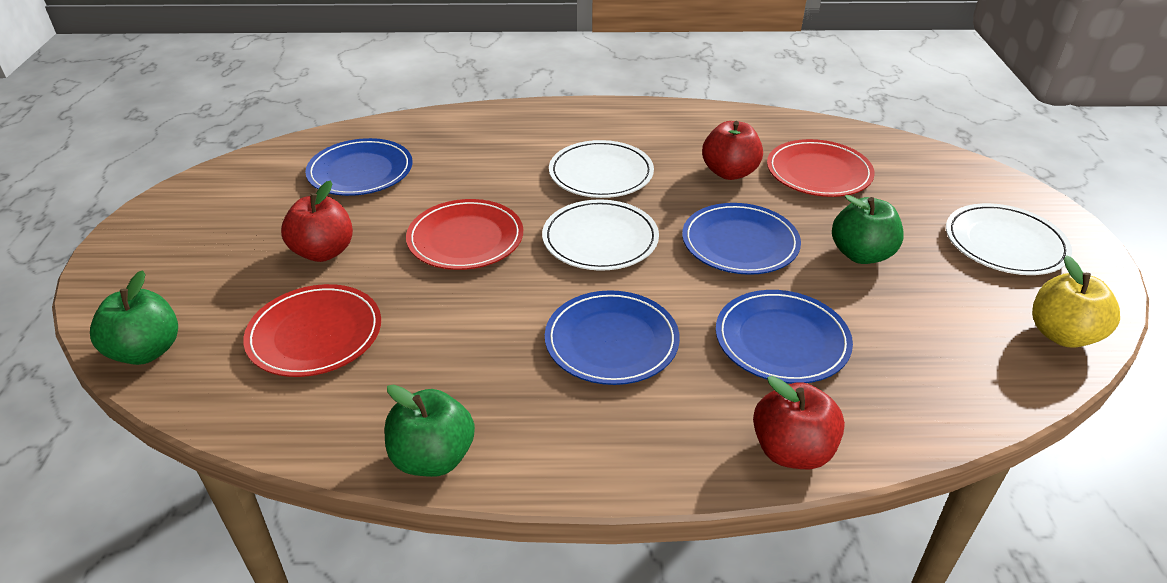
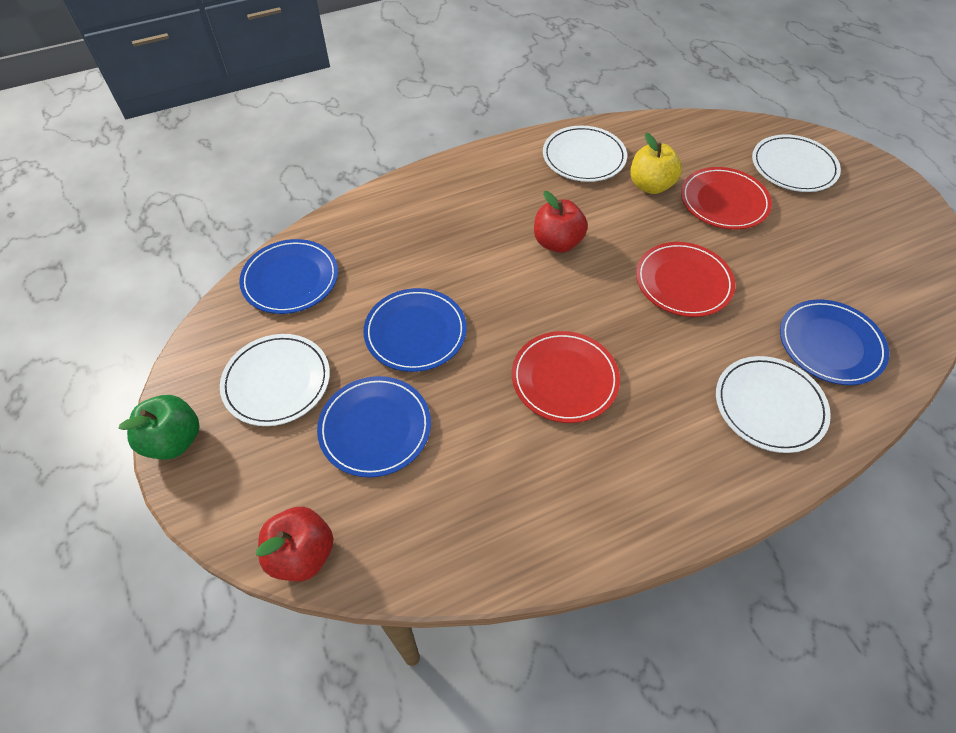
green apple: 3 -> 1
red apple: 3 -> 2
white plate: 3 -> 4

